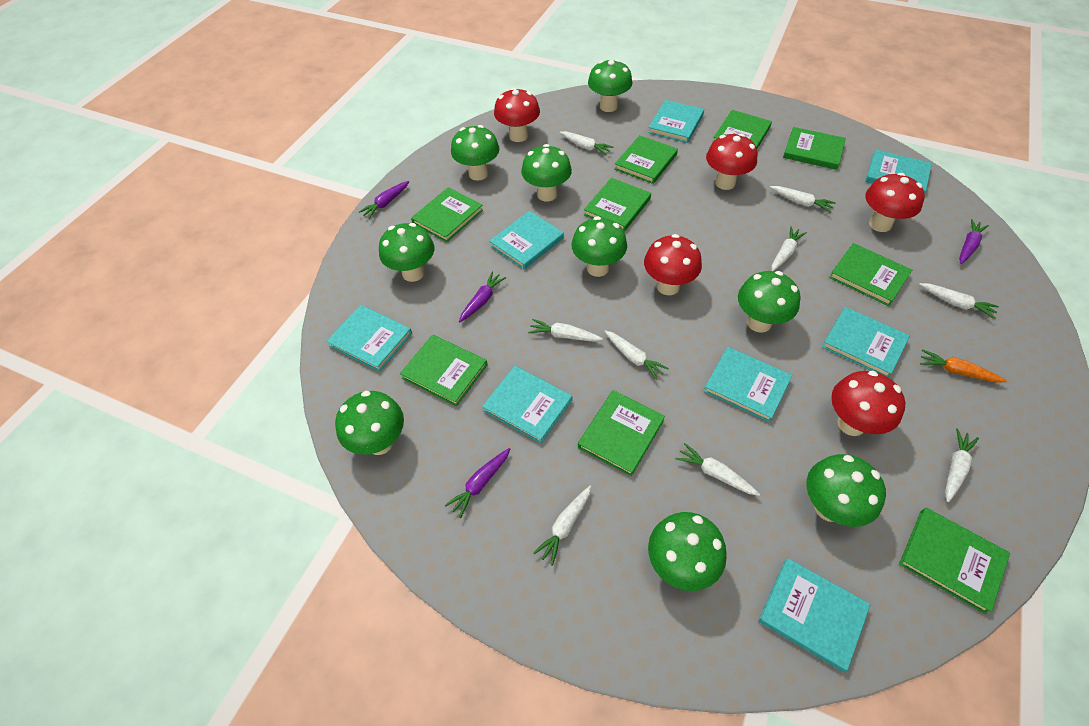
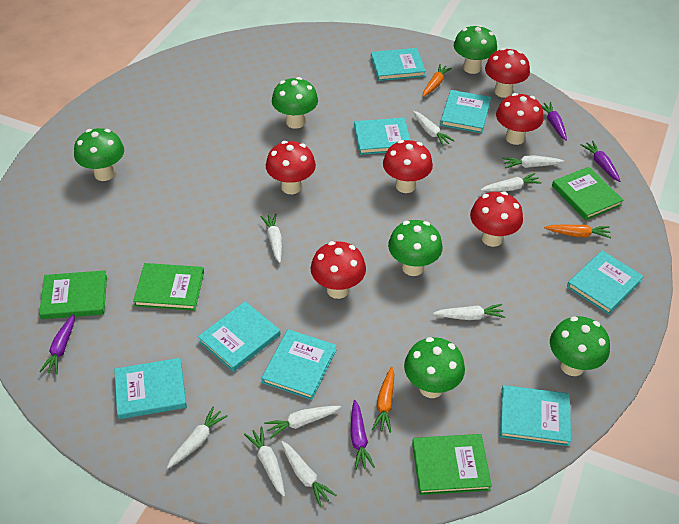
green book: 9 -> 4
green mushroom: 9 -> 6
orange carrot: 1 -> 3
red mushroom: 5 -> 6

